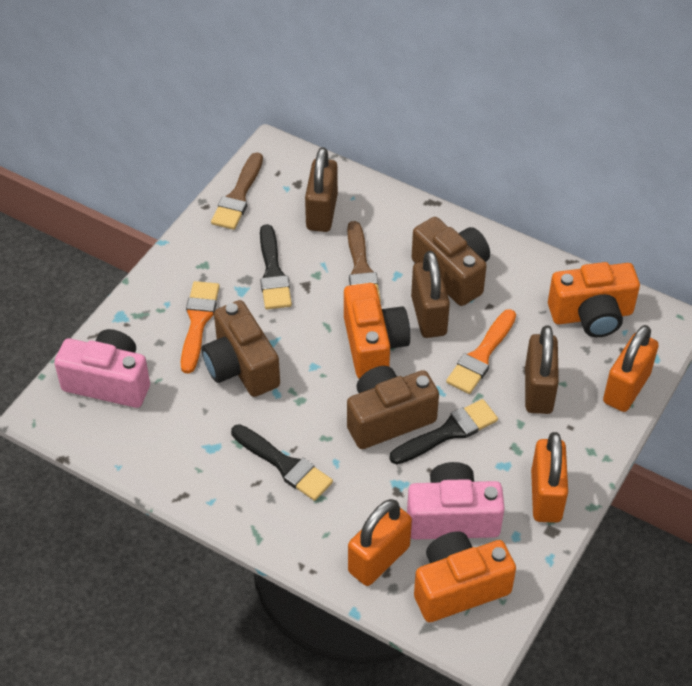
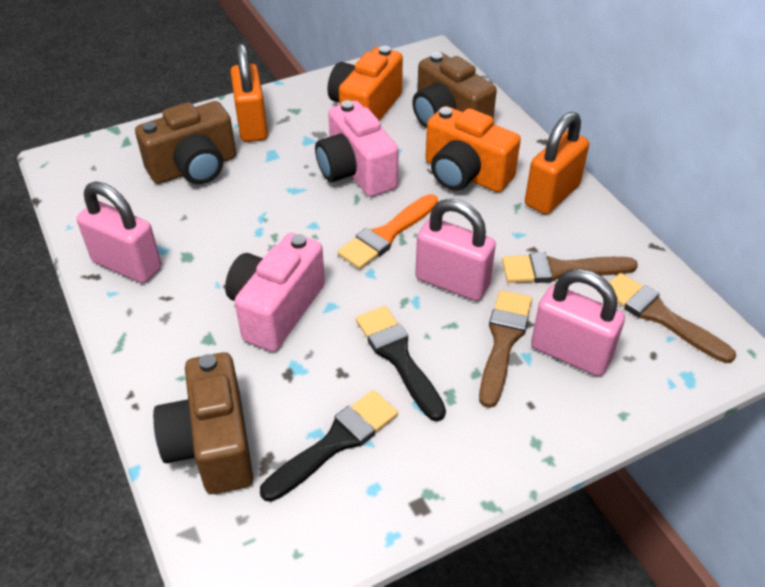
black brush: 3 -> 2
brown brush: 2 -> 3
brown padlock: 3 -> 0
orange brush: 2 -> 1
orange camera: 3 -> 2
orange padlock: 3 -> 2
pink padlock: 0 -> 3

